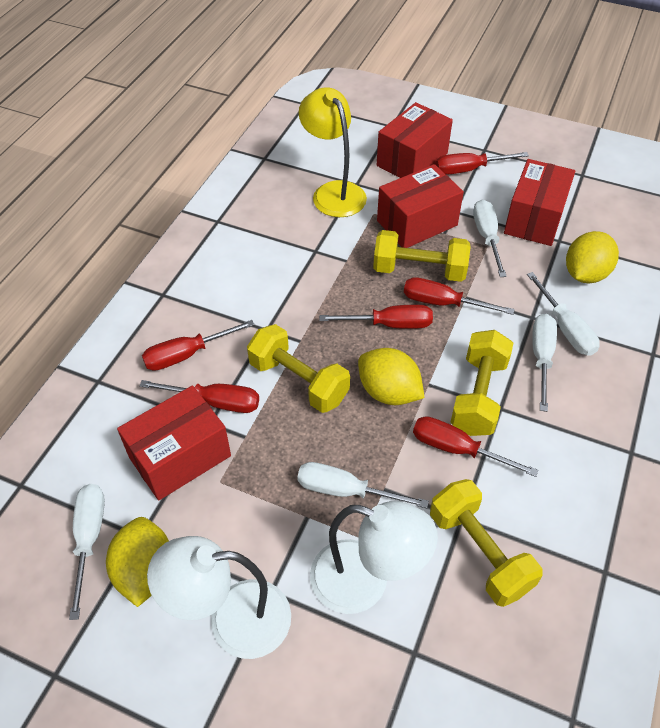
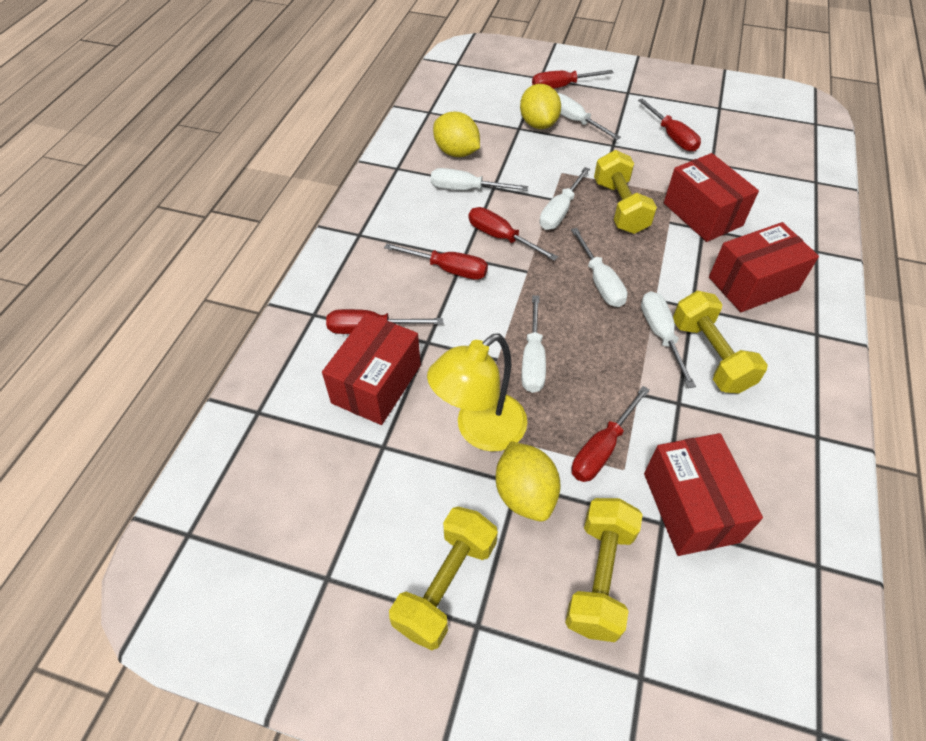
white lamp: 2 -> 0
white screwdriver: 5 -> 6

